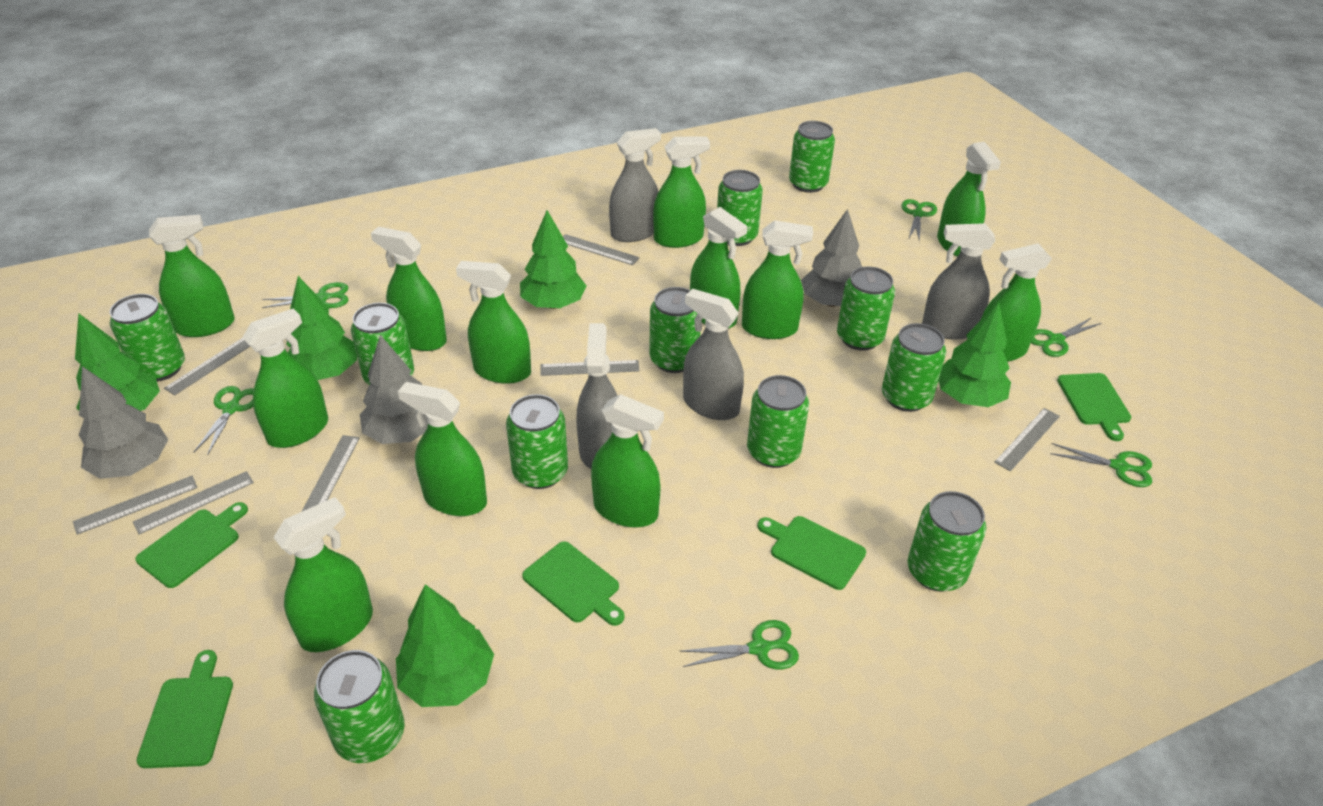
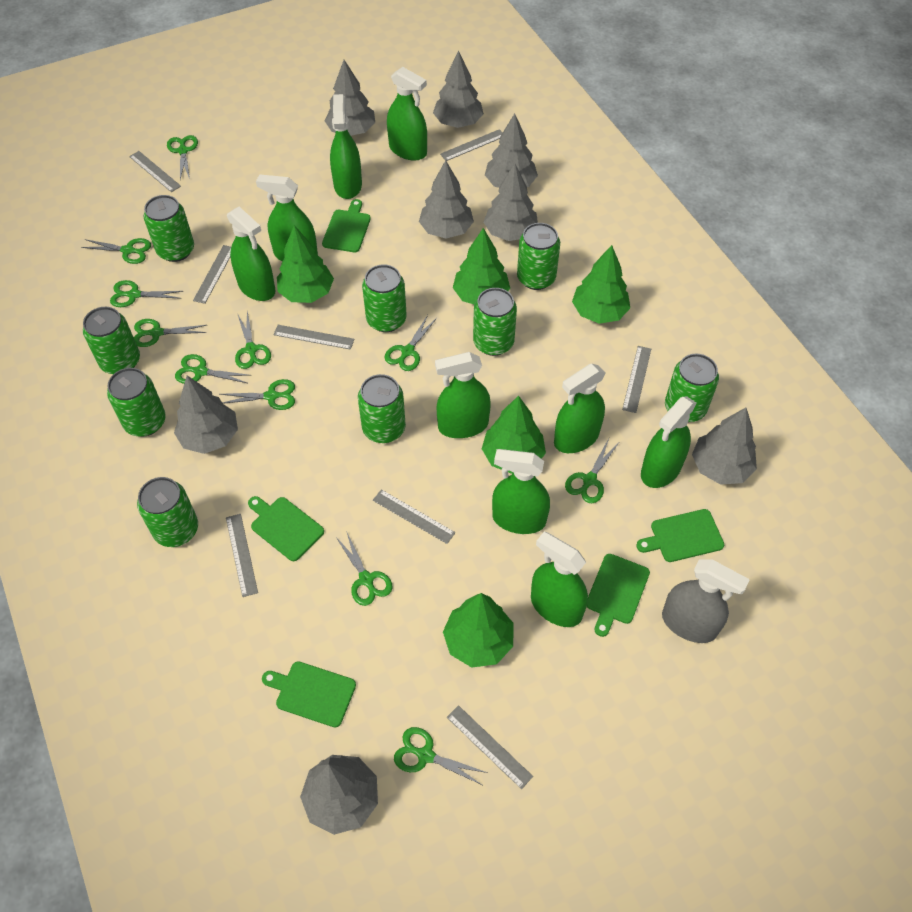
green can: 11 -> 9
green scissors: 6 -> 11
green spray bottle: 12 -> 9
grey ruler: 7 -> 8
grey spray bottle: 4 -> 1
grey tree: 3 -> 8

